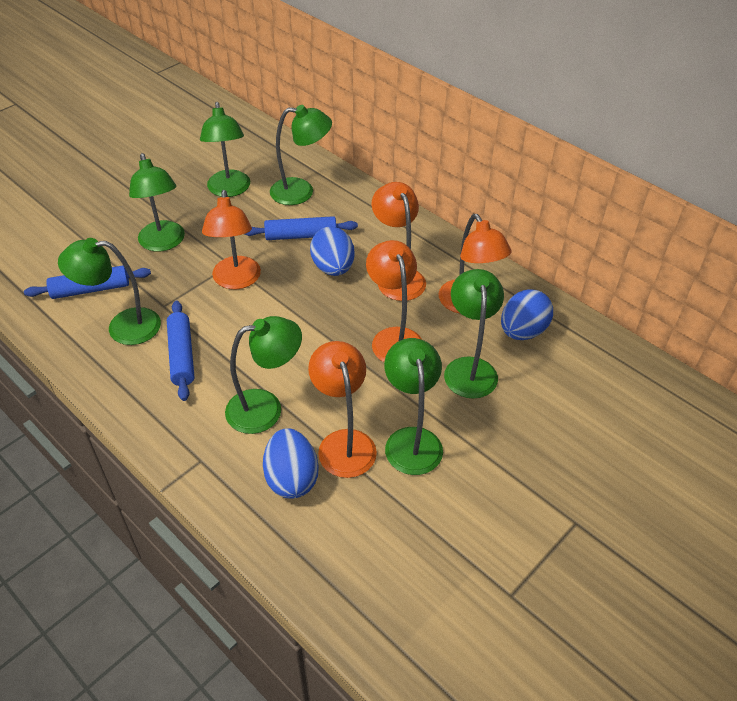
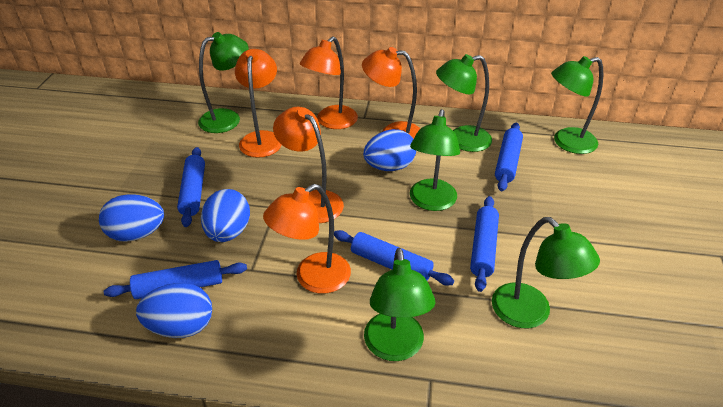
blue egg: 3 -> 4
blue rolling pin: 3 -> 5
green lamp: 7 -> 6

